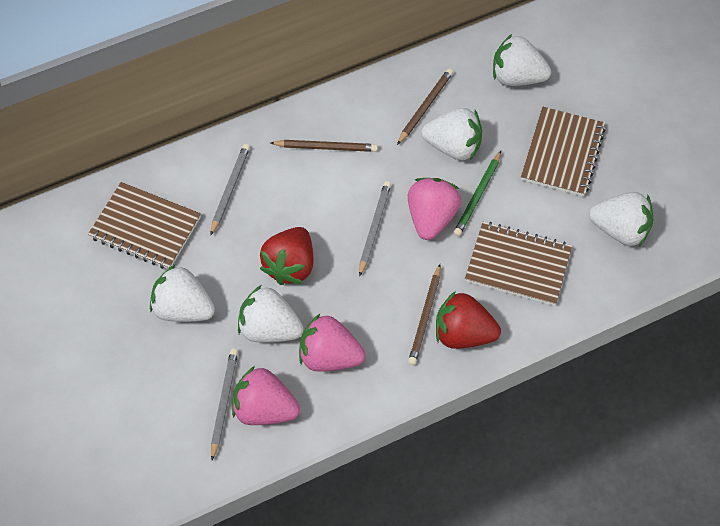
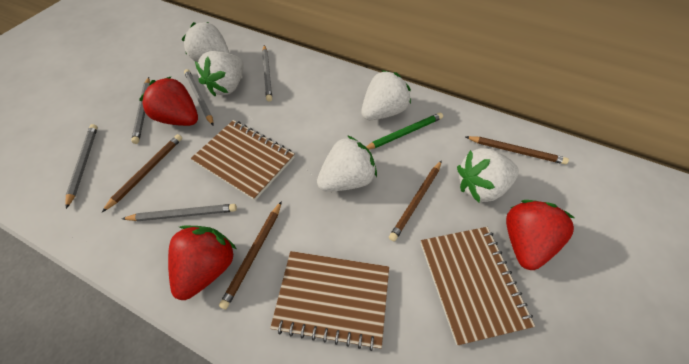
brown pencil: 3 -> 4
grey pencil: 3 -> 5
pink strawberry: 3 -> 0
red strawberry: 2 -> 3

